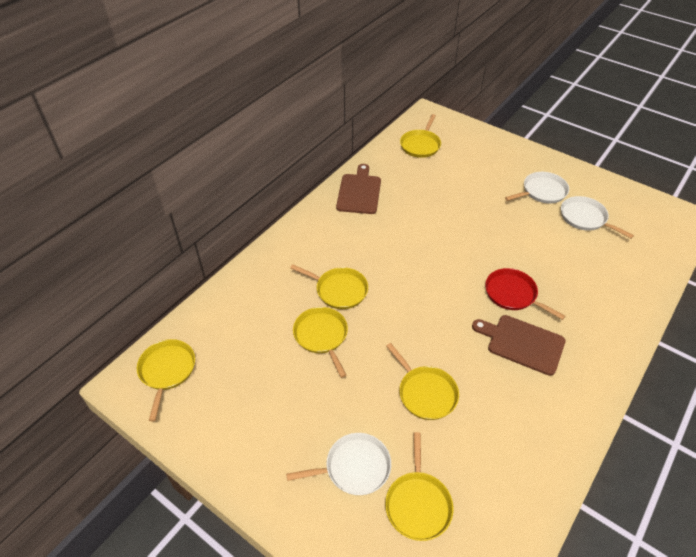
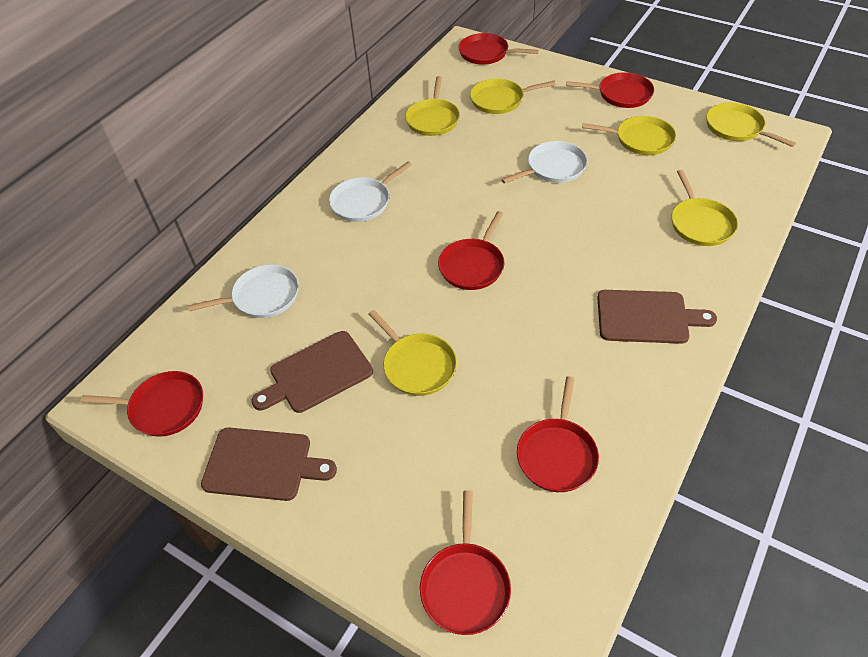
brown cutting board: 2 -> 3
red pan: 1 -> 6

